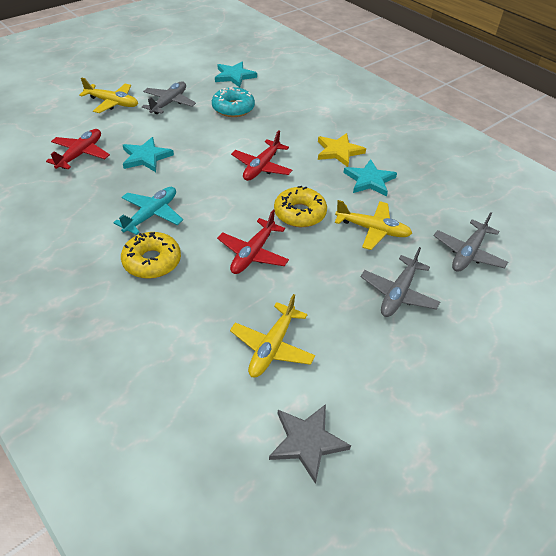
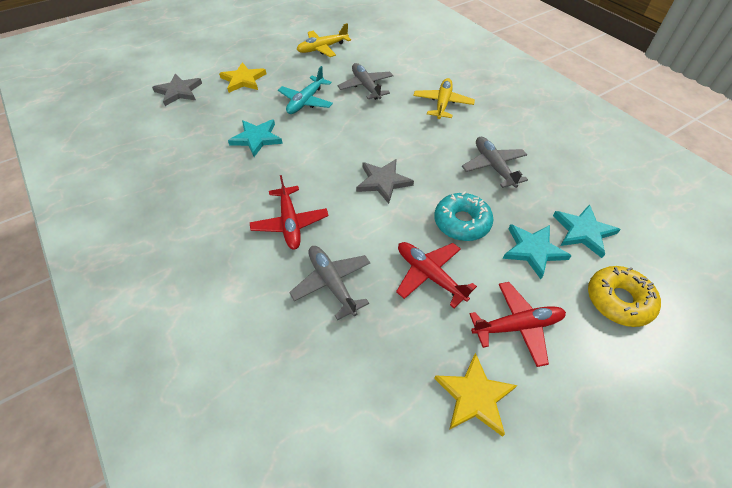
grey star: 1 -> 2
yellow donut: 2 -> 1
yellow plane: 3 -> 2
yellow star: 1 -> 2

